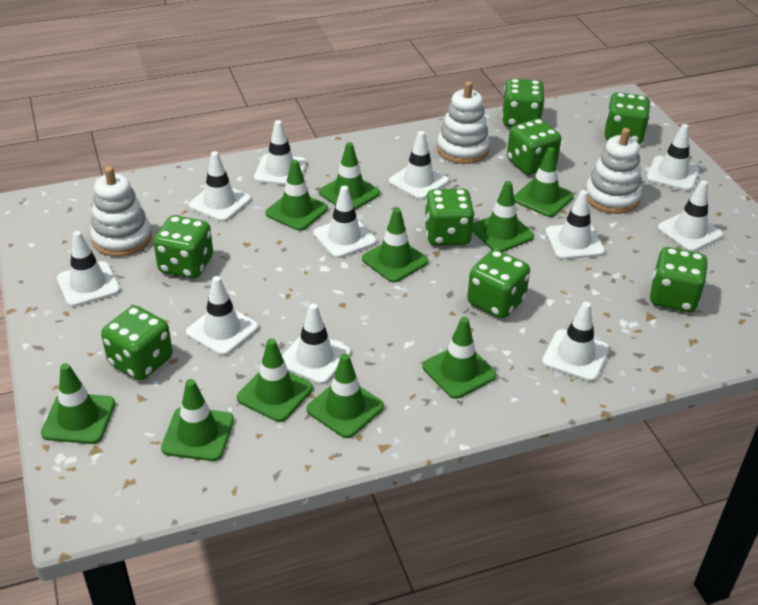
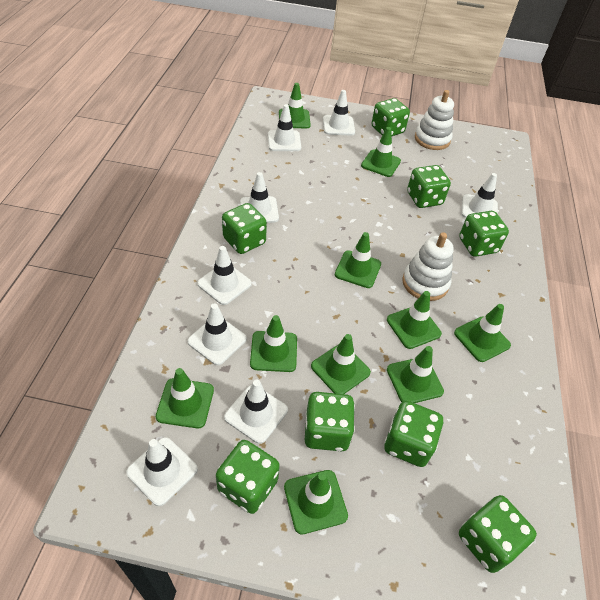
white stacking toy: 3 -> 2
white traffic cone: 11 -> 8

